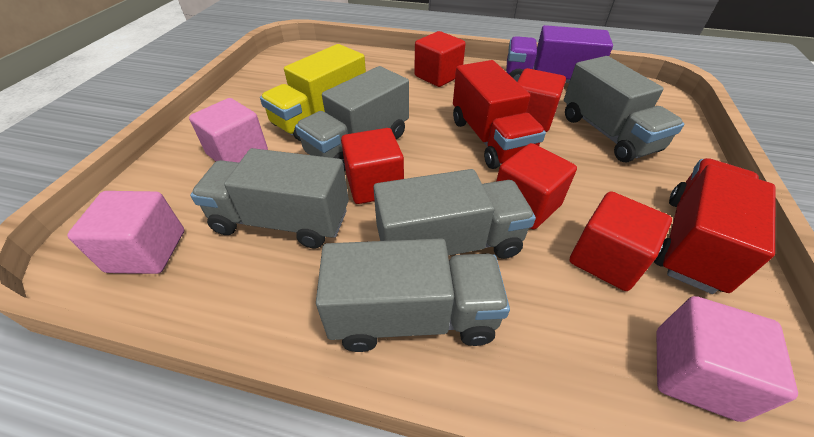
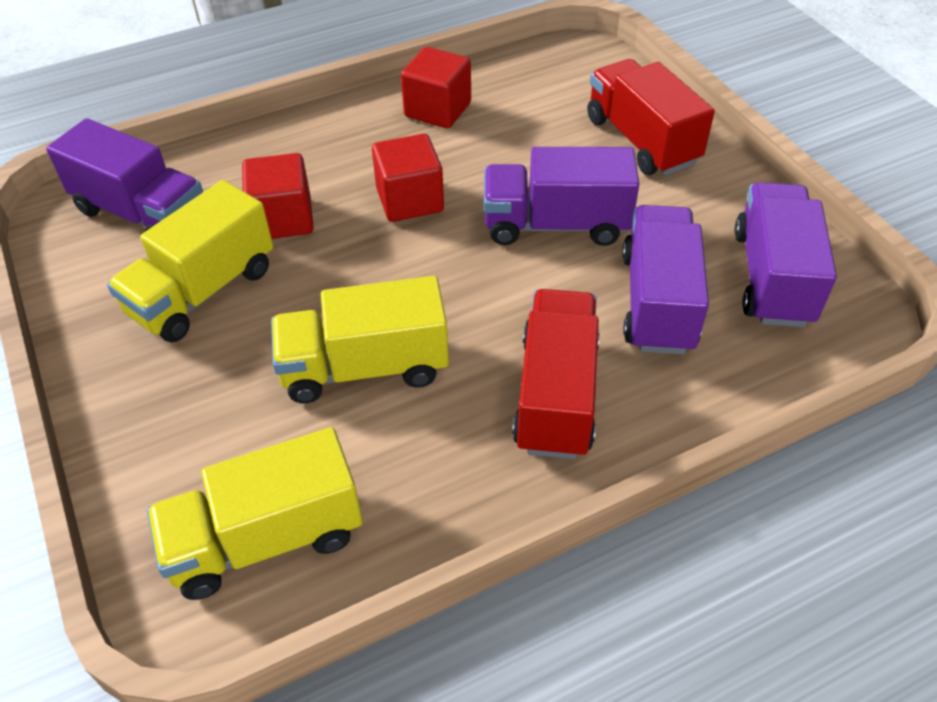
grey truck: 5 -> 0
pink cube: 3 -> 0
purple truck: 1 -> 4
red cube: 5 -> 3
yellow truck: 1 -> 3

